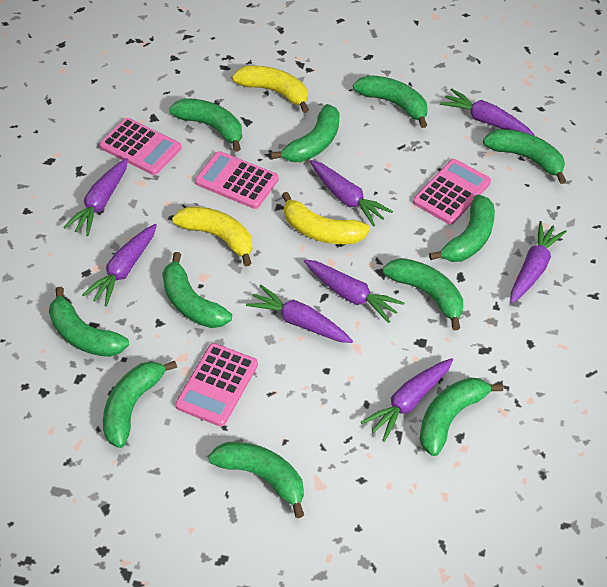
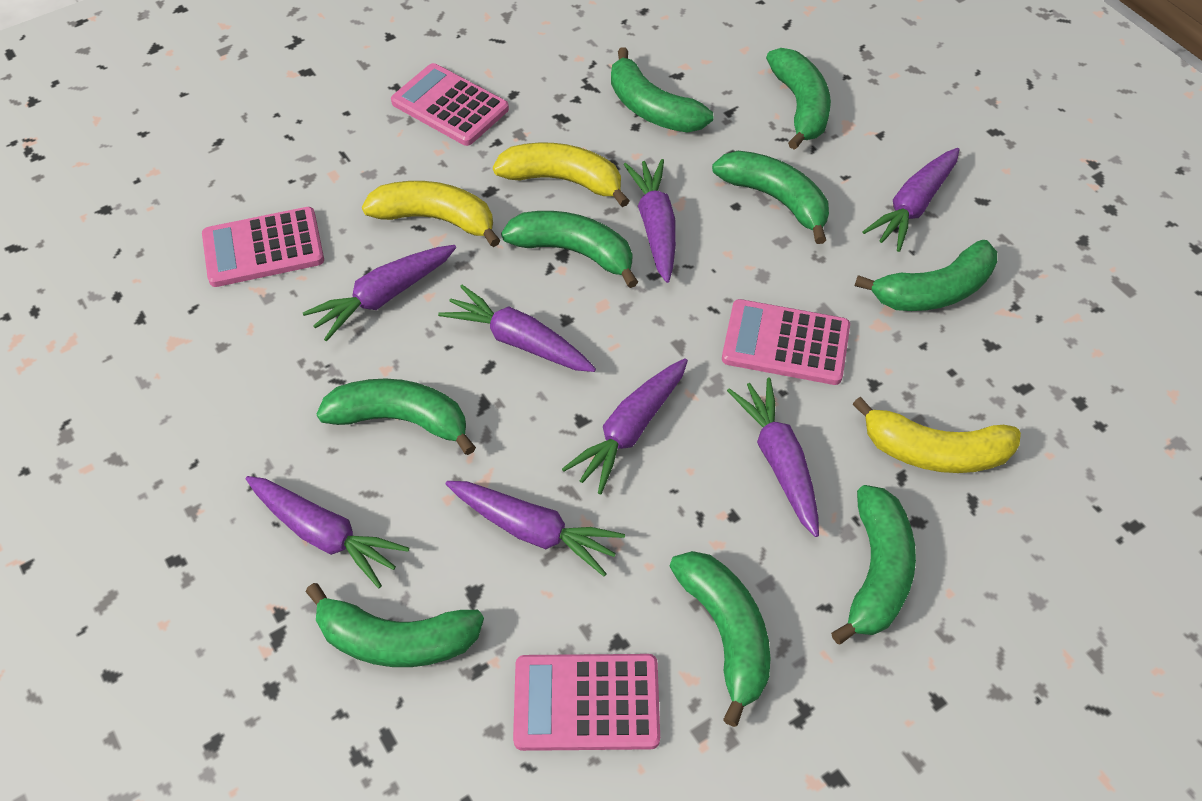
green banana: 11 -> 9

